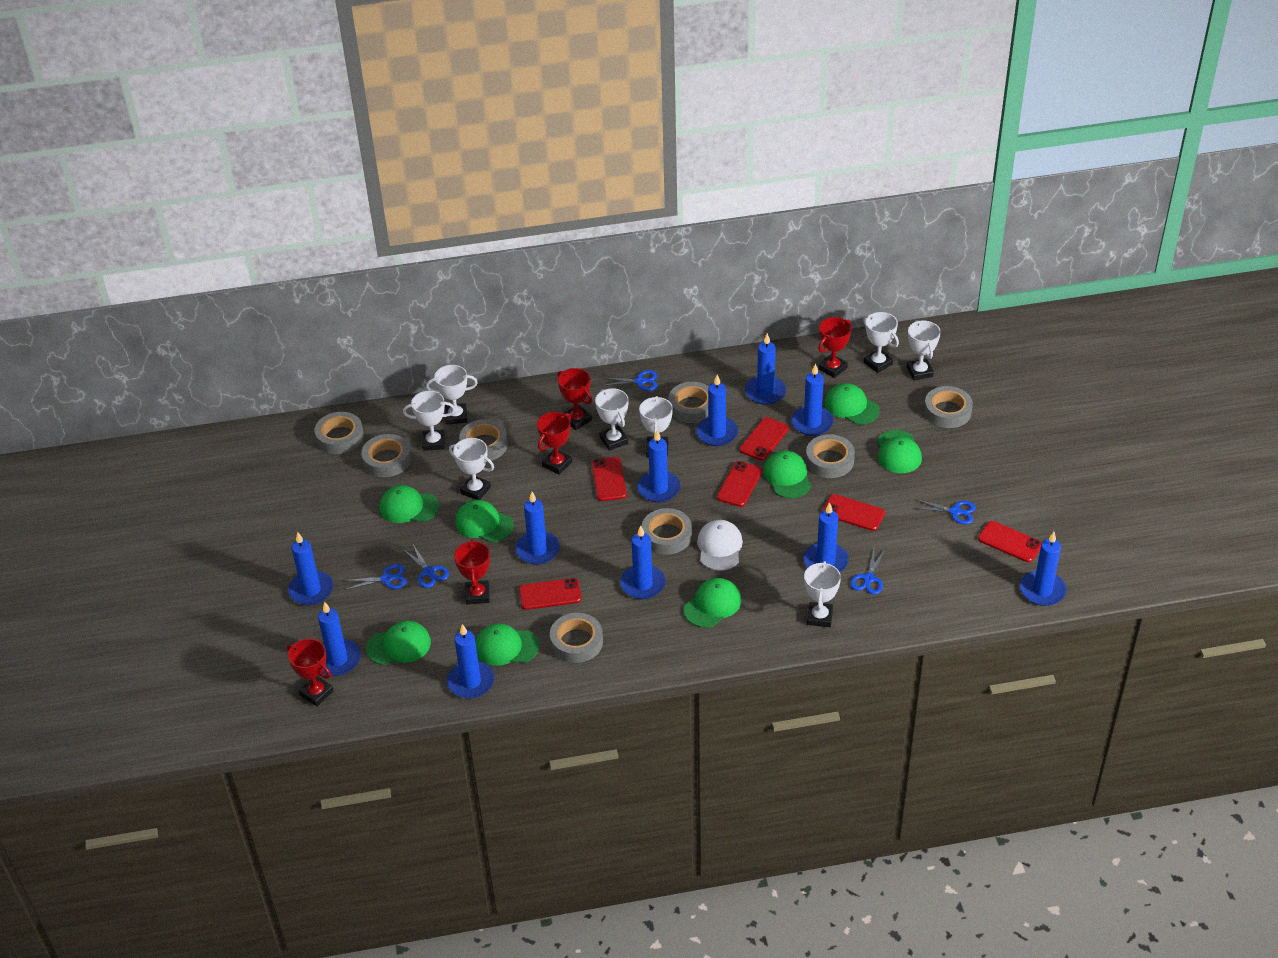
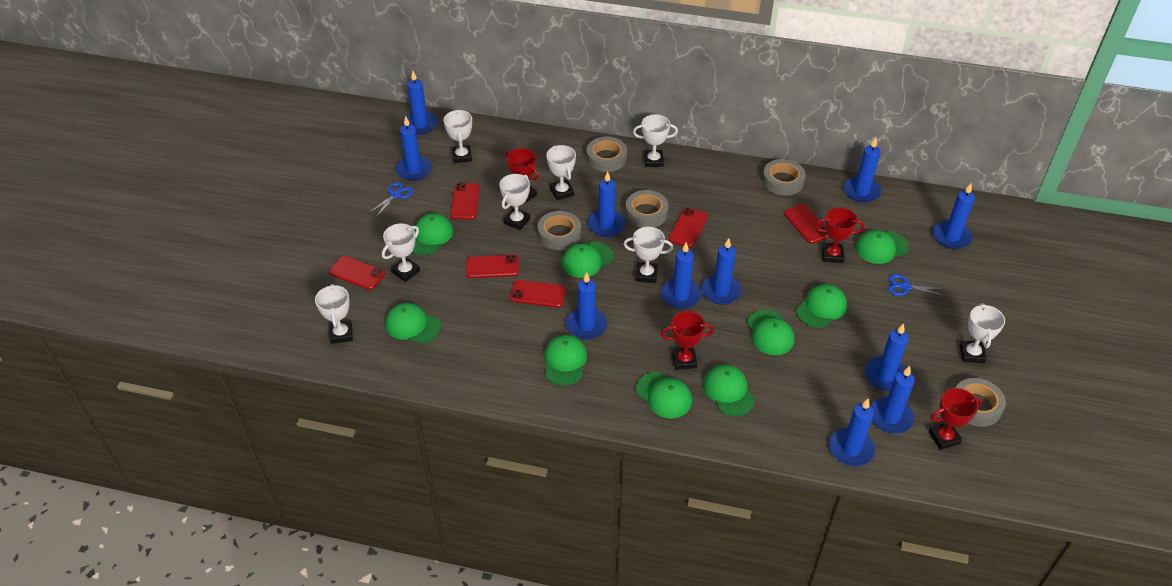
blue scissors: 5 -> 2
green cap: 8 -> 9
grey tape: 8 -> 5
red trophy: 5 -> 4
white cap: 1 -> 0

